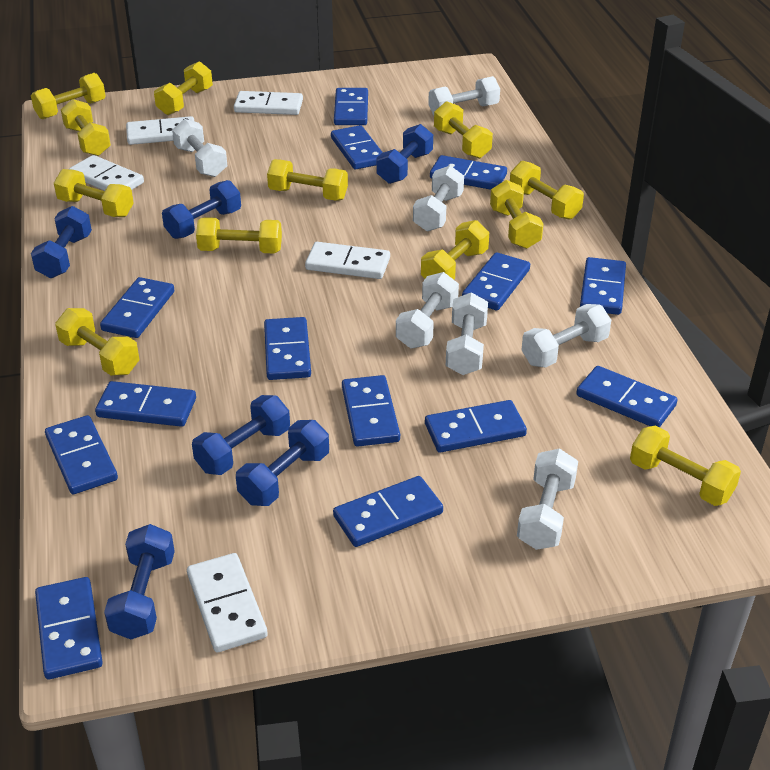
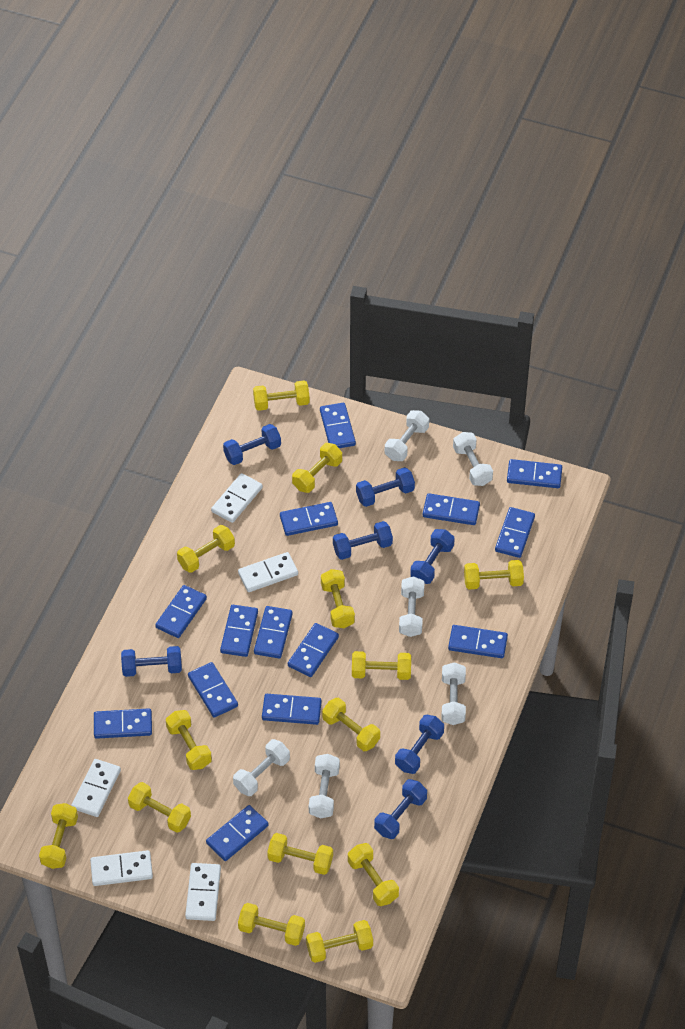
blue dumbbell: 6 -> 7
white dumbbell: 7 -> 6
yellow dumbbell: 12 -> 14

